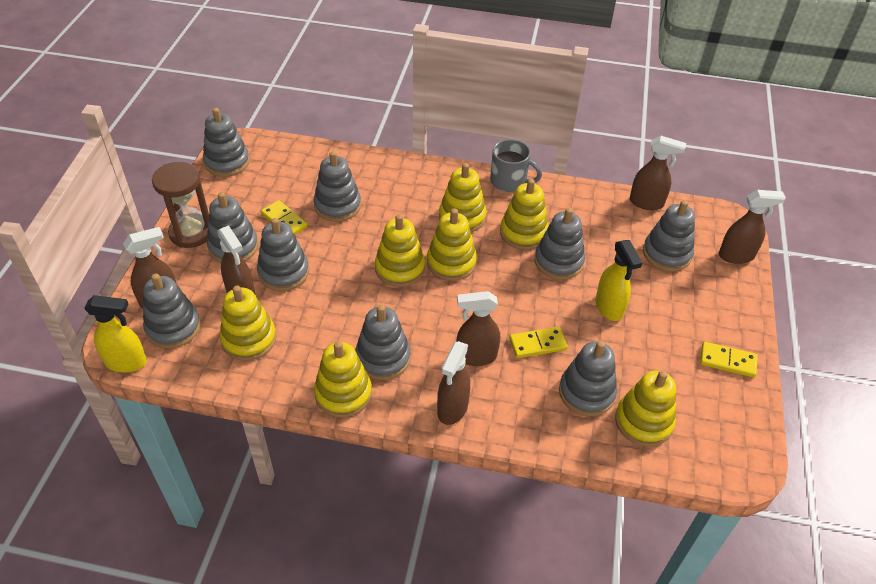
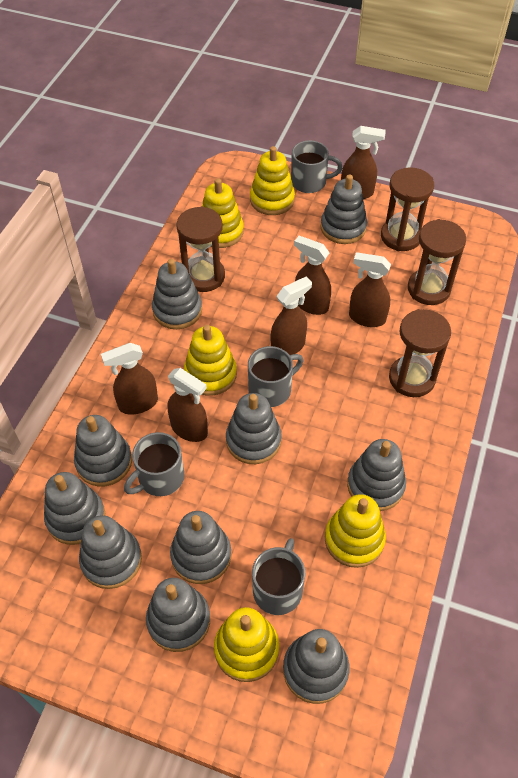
brown hourglass: 1 -> 4
grey mug: 1 -> 4
grey stacking toy: 9 -> 10
yellow domino: 3 -> 0
yellow spray bottle: 2 -> 0
yellow stacking toy: 7 -> 5

